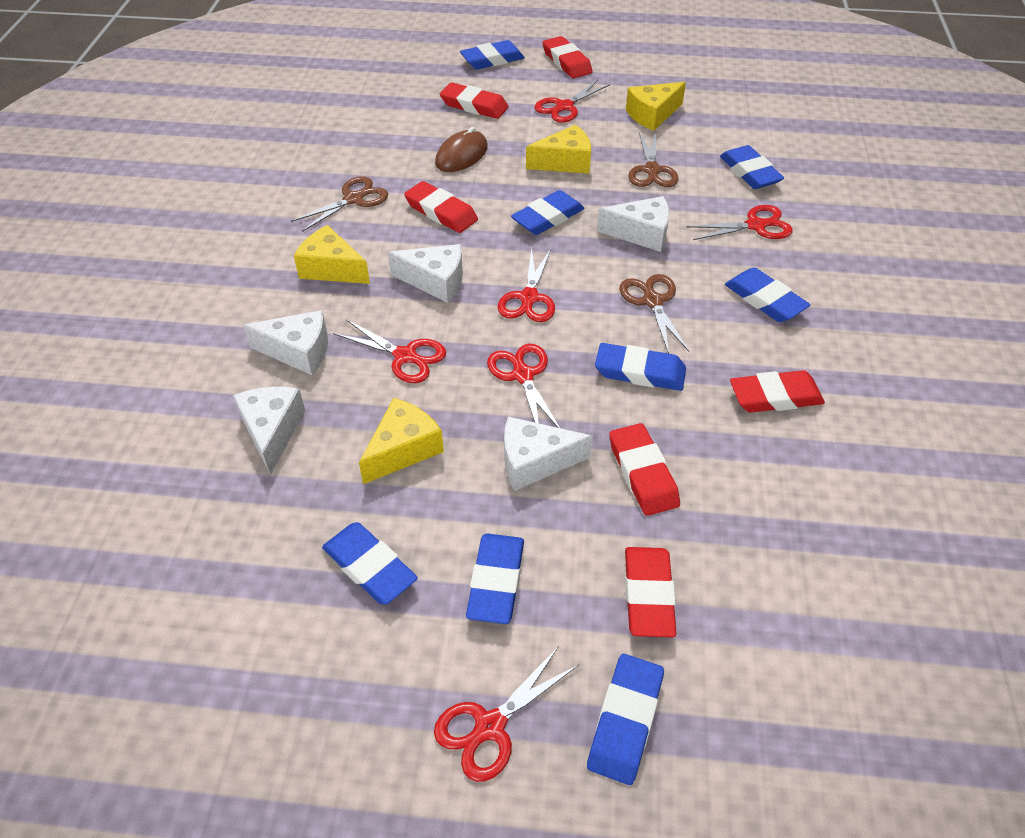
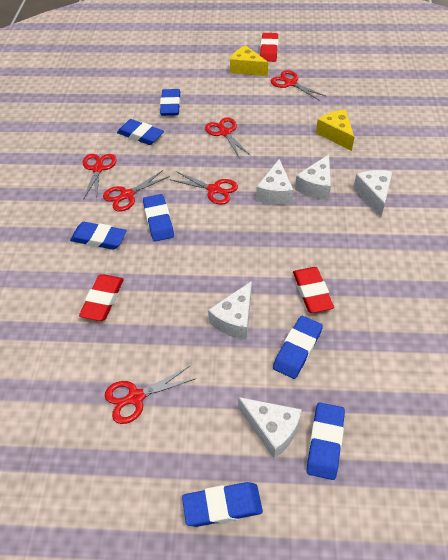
blue eraser: 8 -> 7
brown mouse: 1 -> 0
brown scissors: 3 -> 0
red eraser: 6 -> 3
yellow cheese: 4 -> 2

